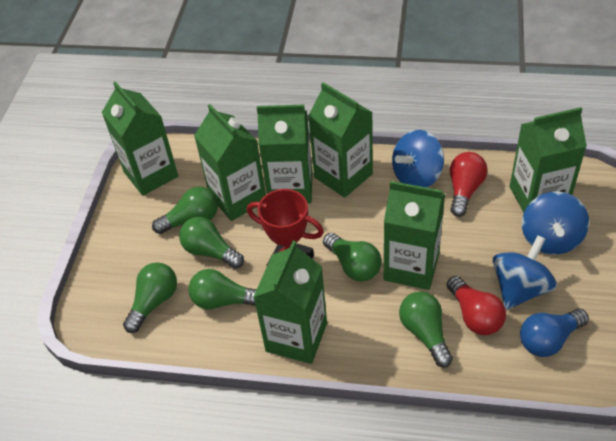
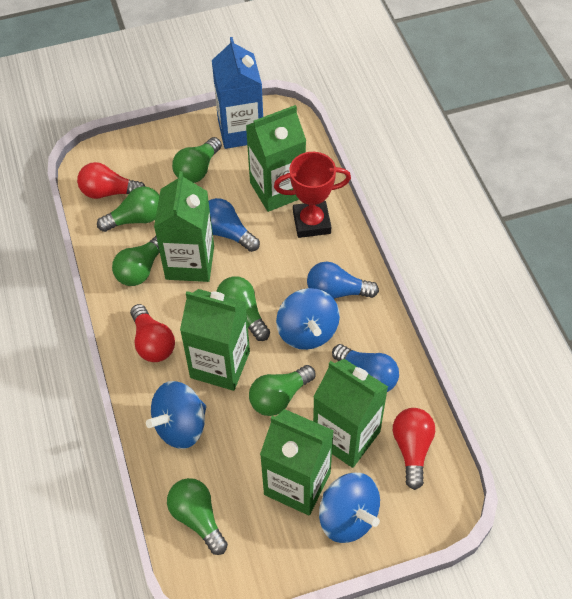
blue carton: 0 -> 1
blue light bulb: 1 -> 3
green carton: 7 -> 5
red light bulb: 2 -> 3

